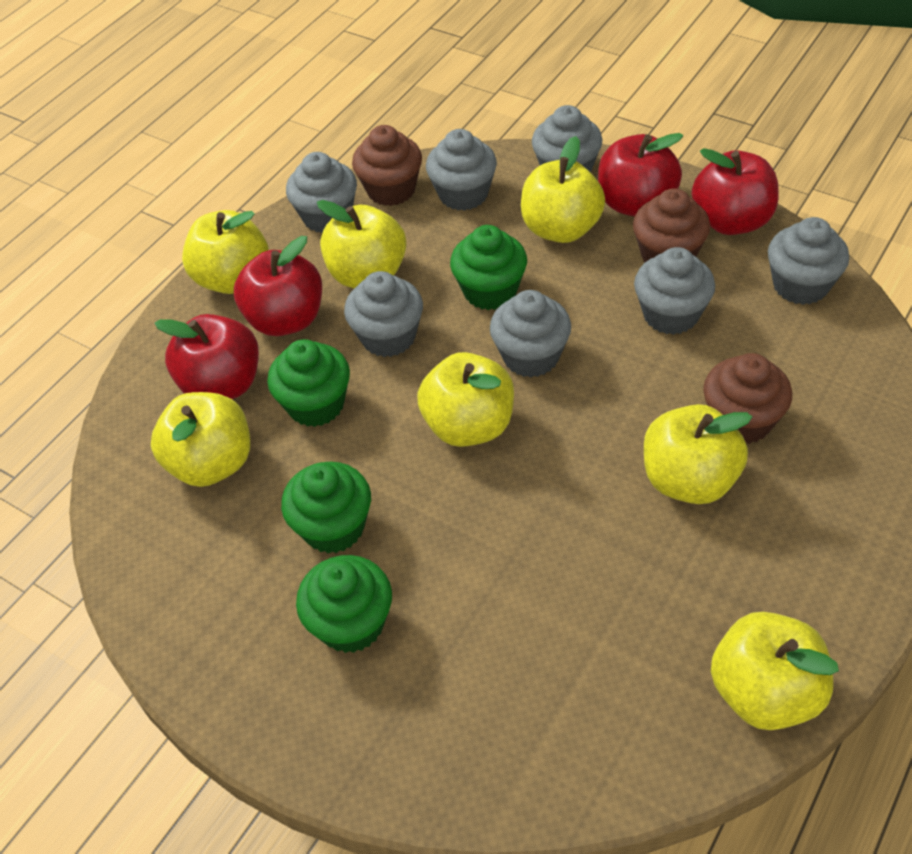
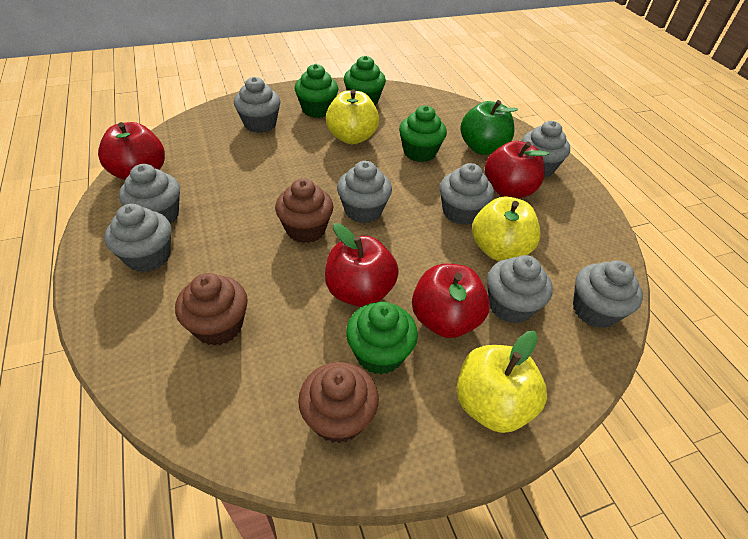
green apple: 0 -> 1
grey cupcake: 7 -> 8
yellow apple: 7 -> 3

